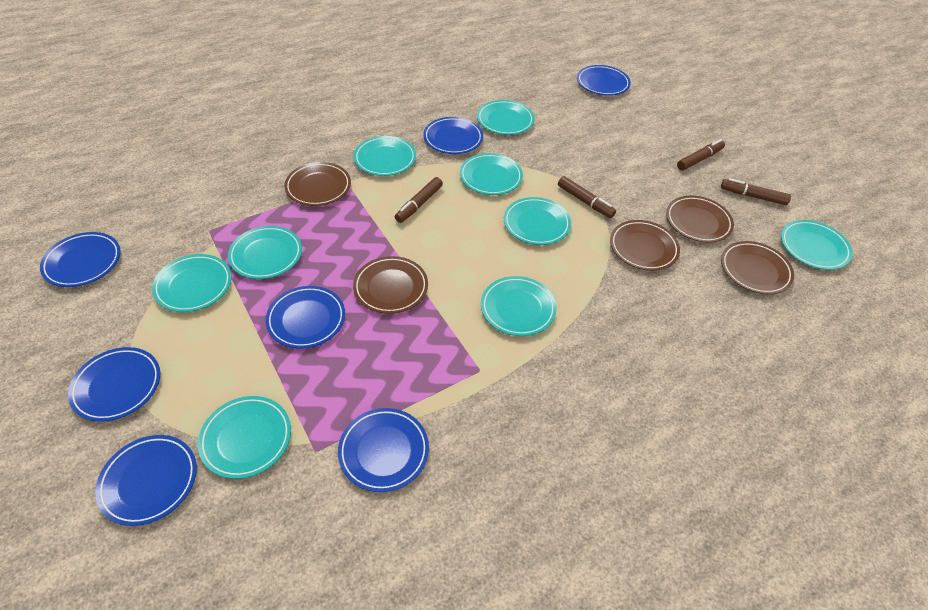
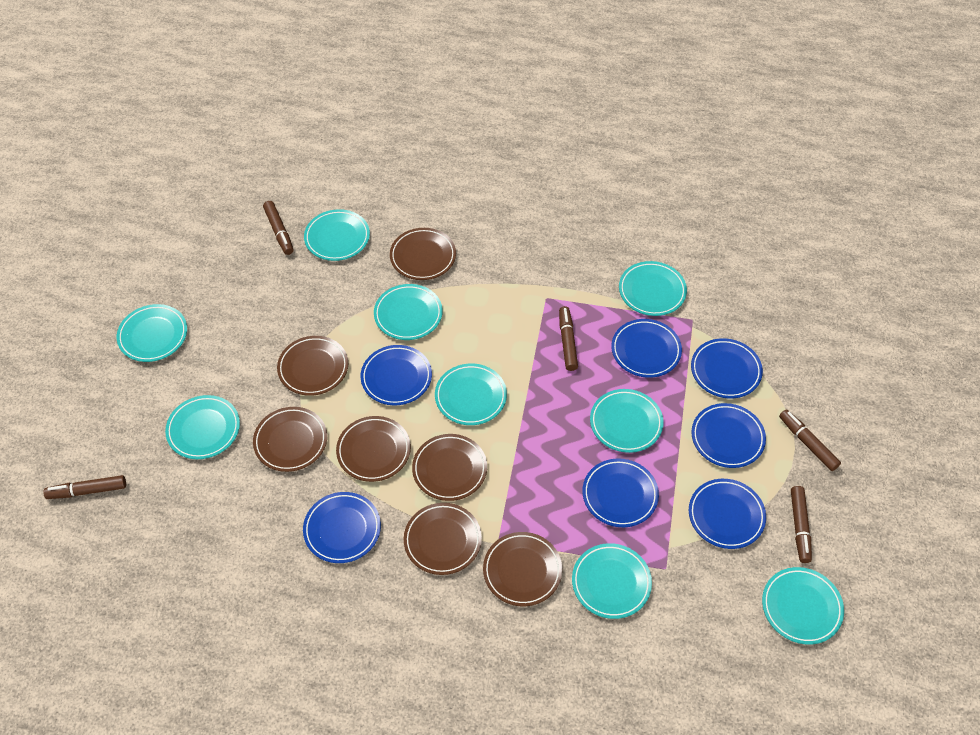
brown marker: 4 -> 5
brown plate: 5 -> 7

